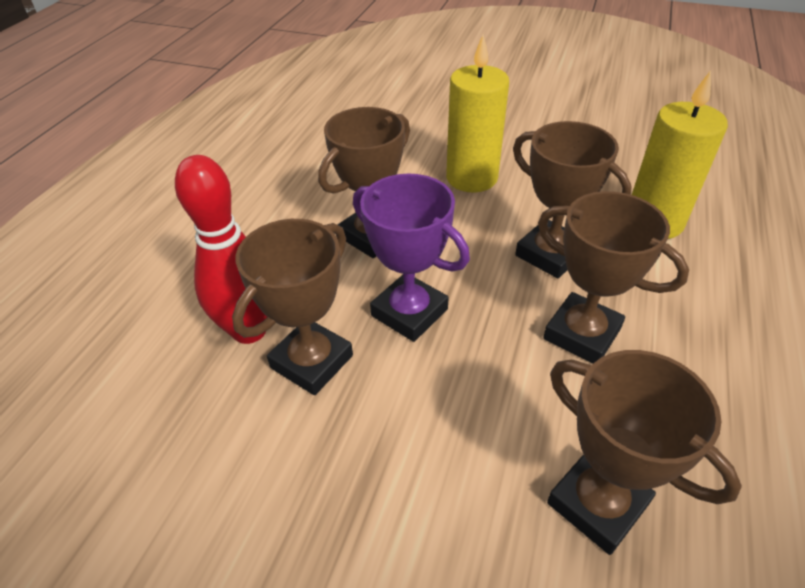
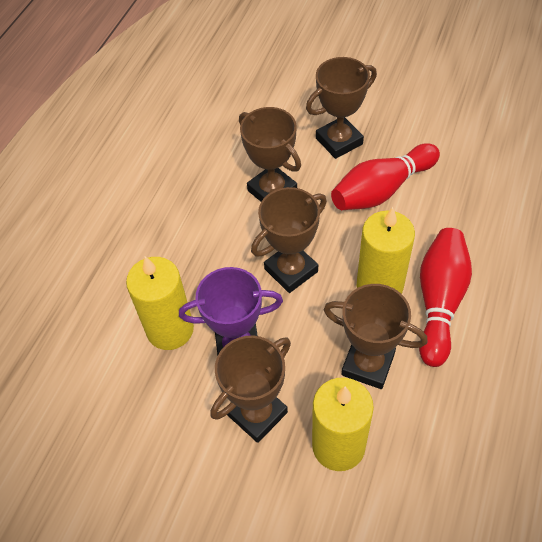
red bowling pin: 1 -> 2
yellow candle: 2 -> 3

